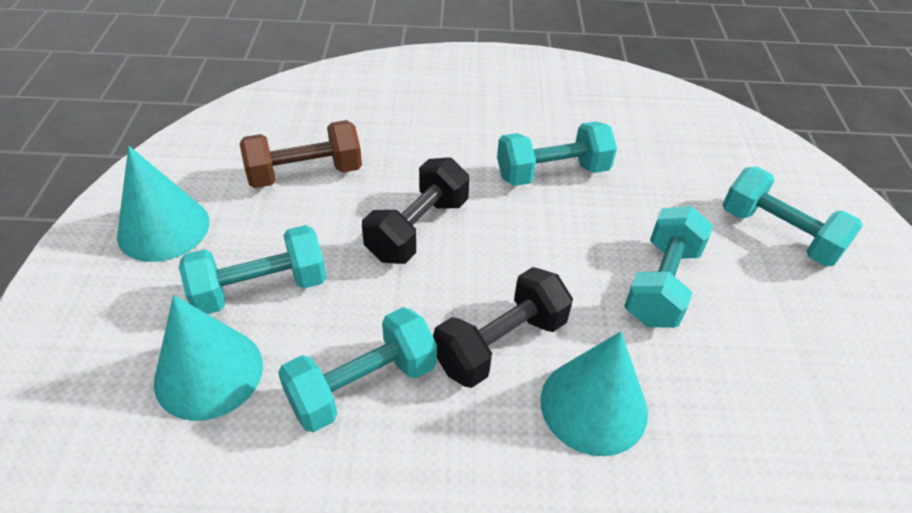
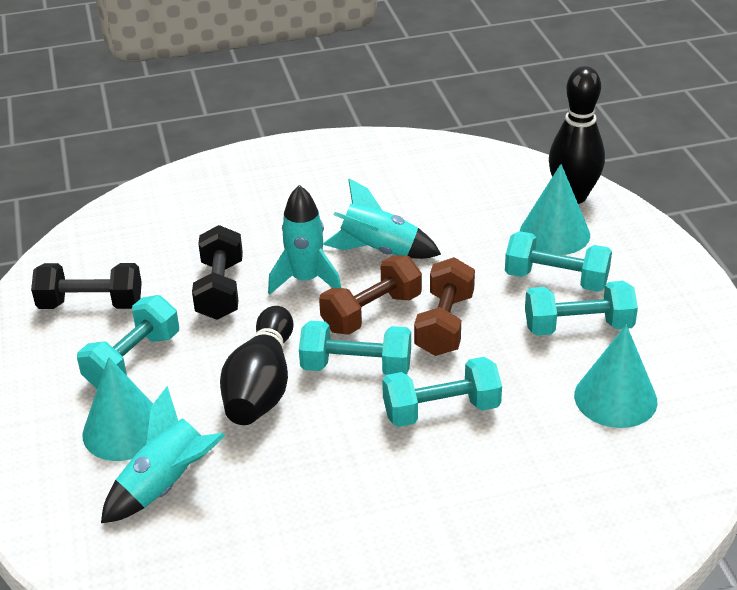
black bowling pin: 0 -> 2
brown dumbbell: 1 -> 2
turquoise rocket: 0 -> 3

